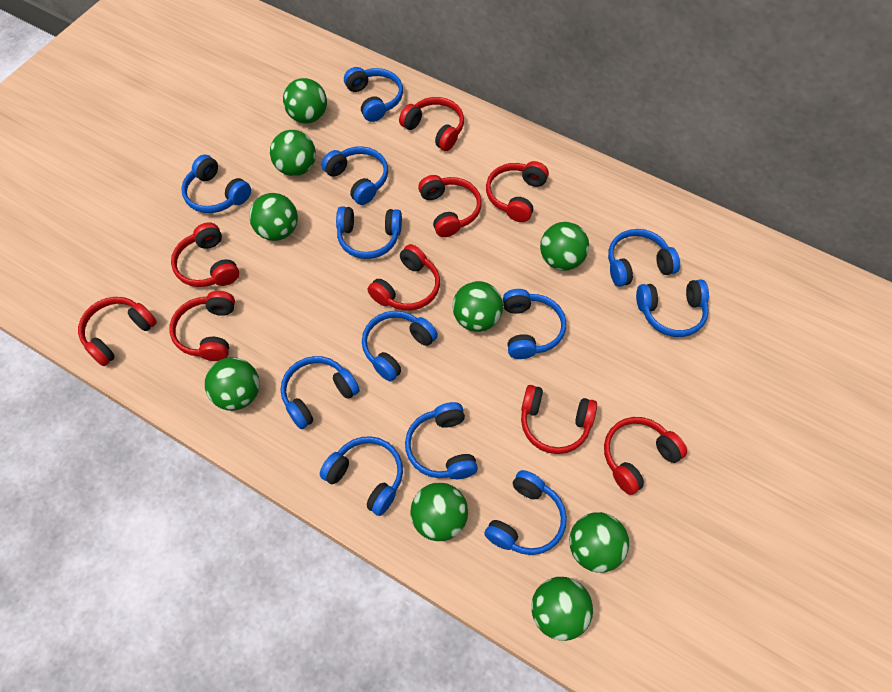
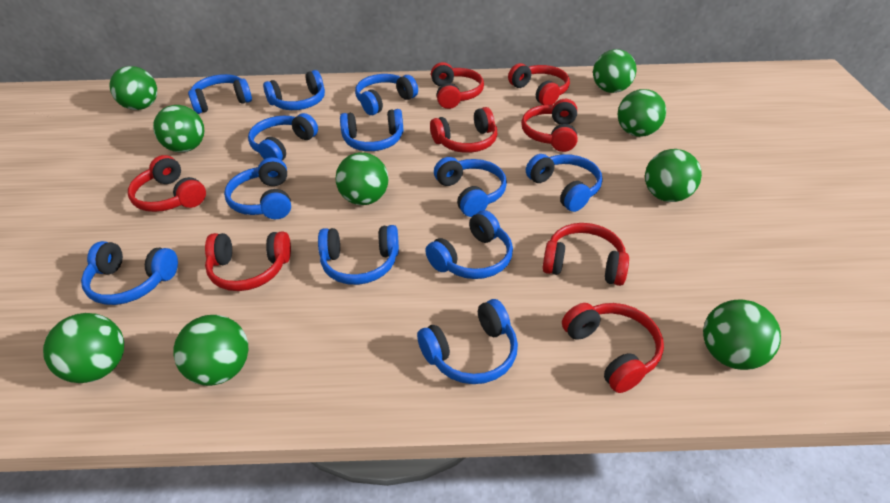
red headphones: 9 -> 8

